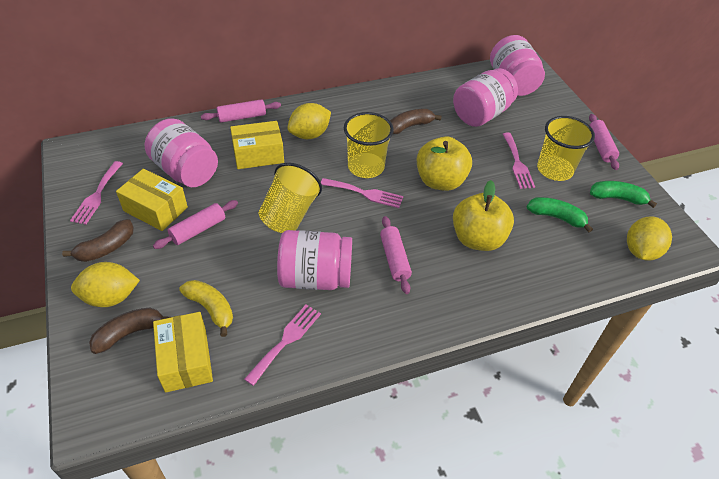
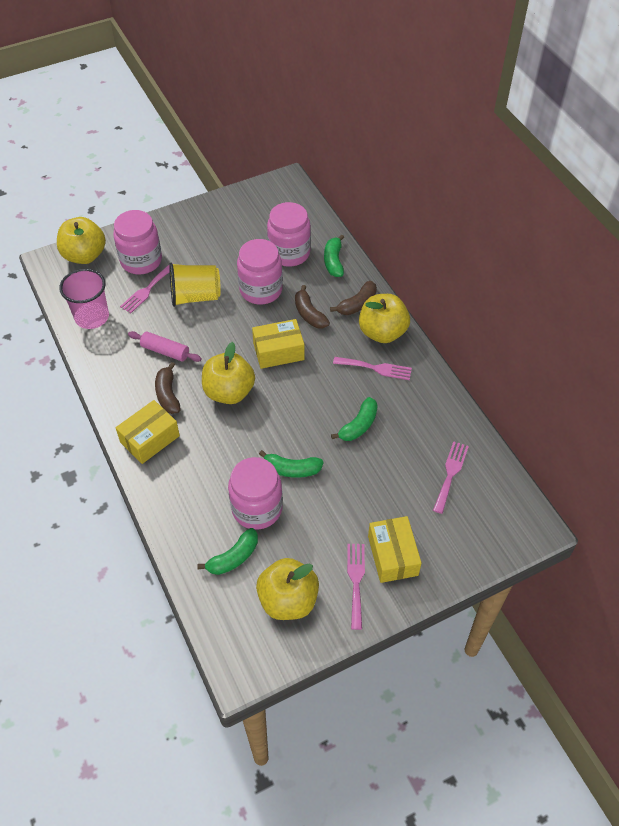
green banana: 2 -> 4
pink cup: 0 -> 1
pink rolling pin: 4 -> 1
yellow apple: 2 -> 4
yellow banana: 1 -> 0
yellow cup: 3 -> 1
yellow lemon: 3 -> 0

